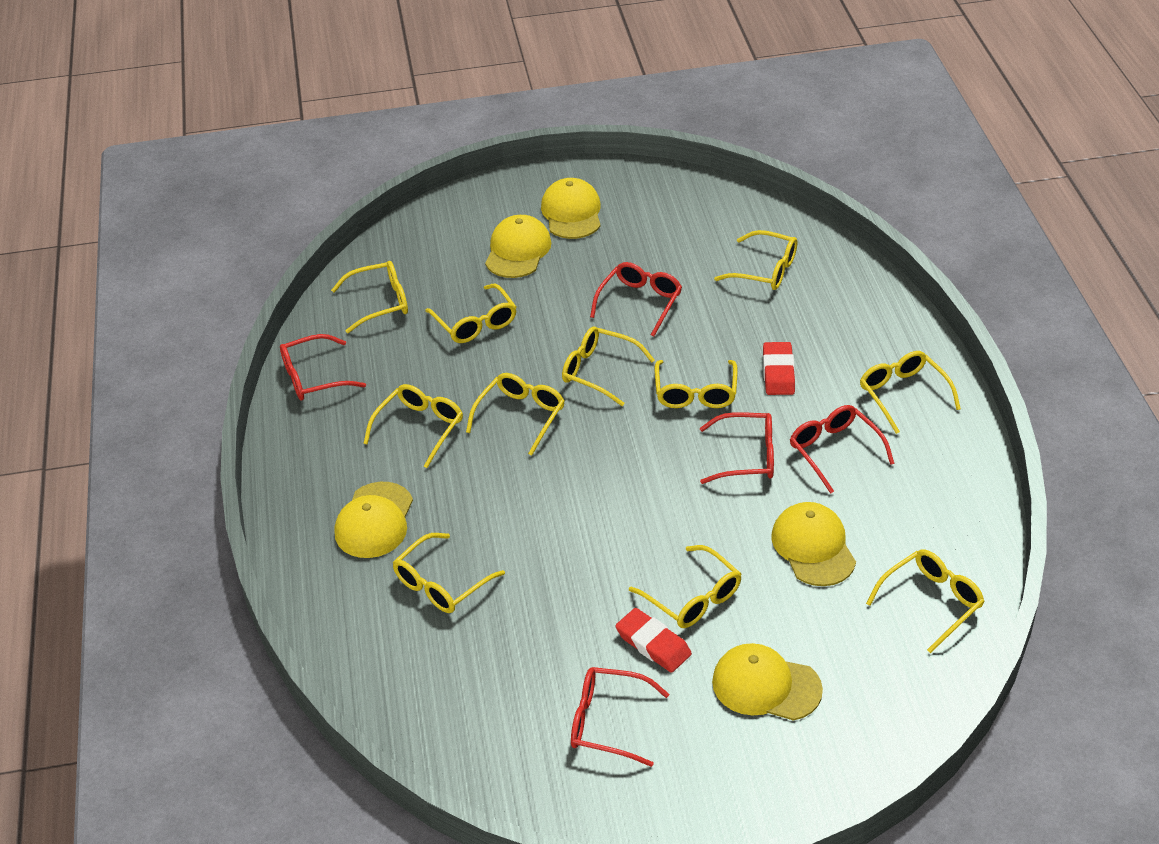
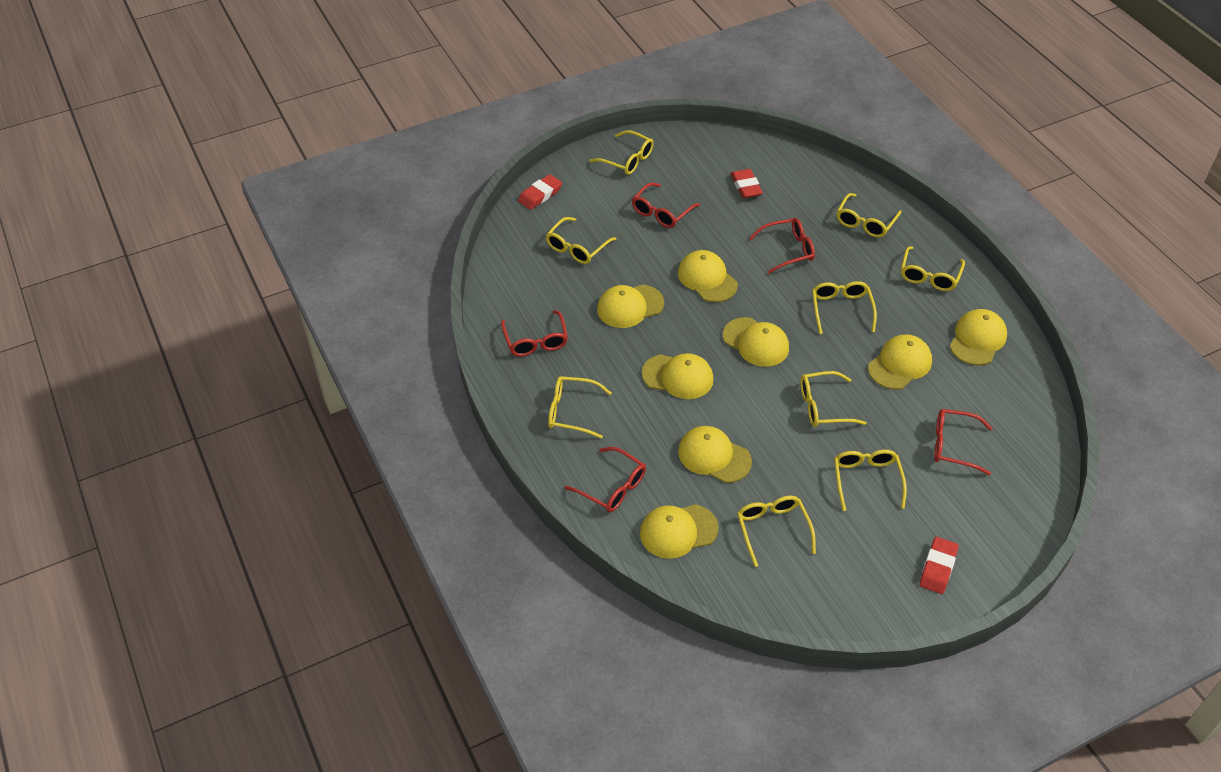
red eraser: 2 -> 3
yellow cap: 5 -> 8
yellow glasses: 11 -> 9

